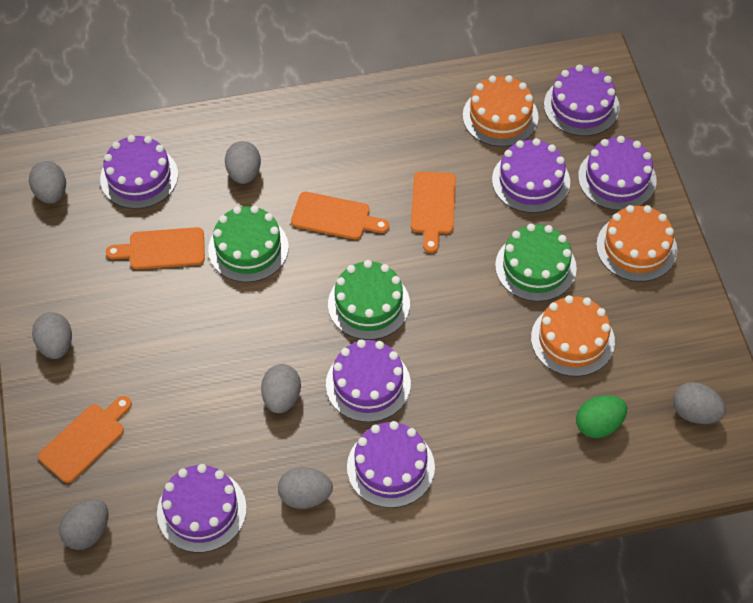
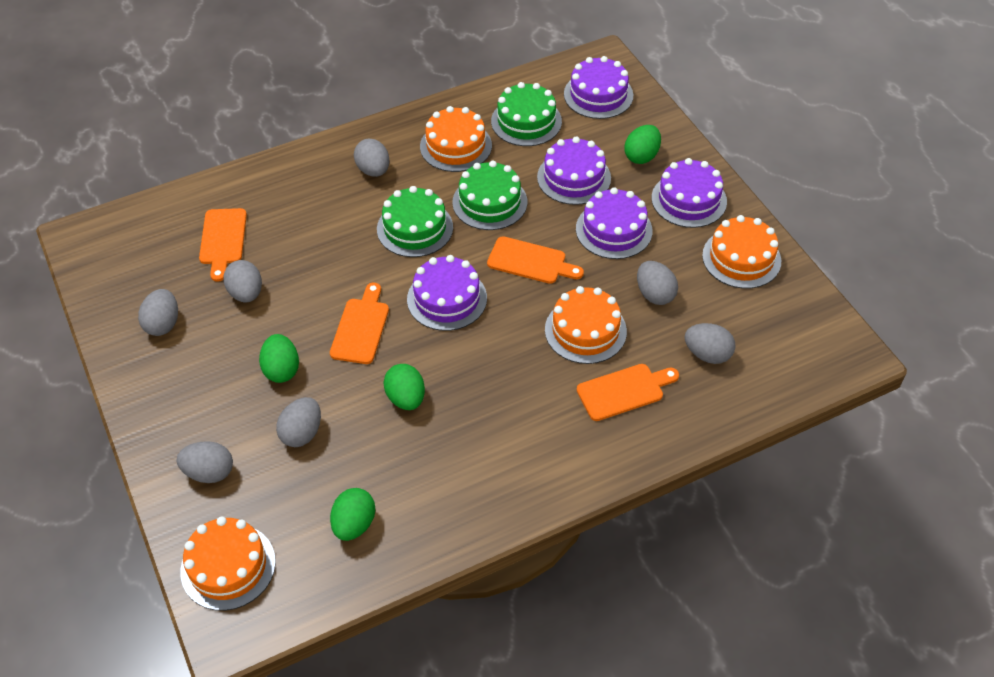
green egg: 1 -> 4
orange cake: 3 -> 4
purple cake: 7 -> 5

